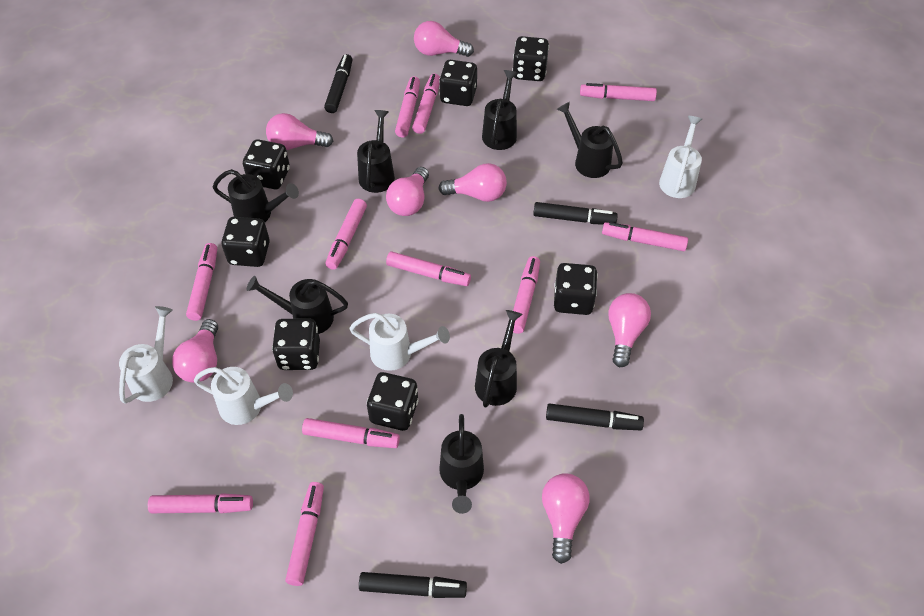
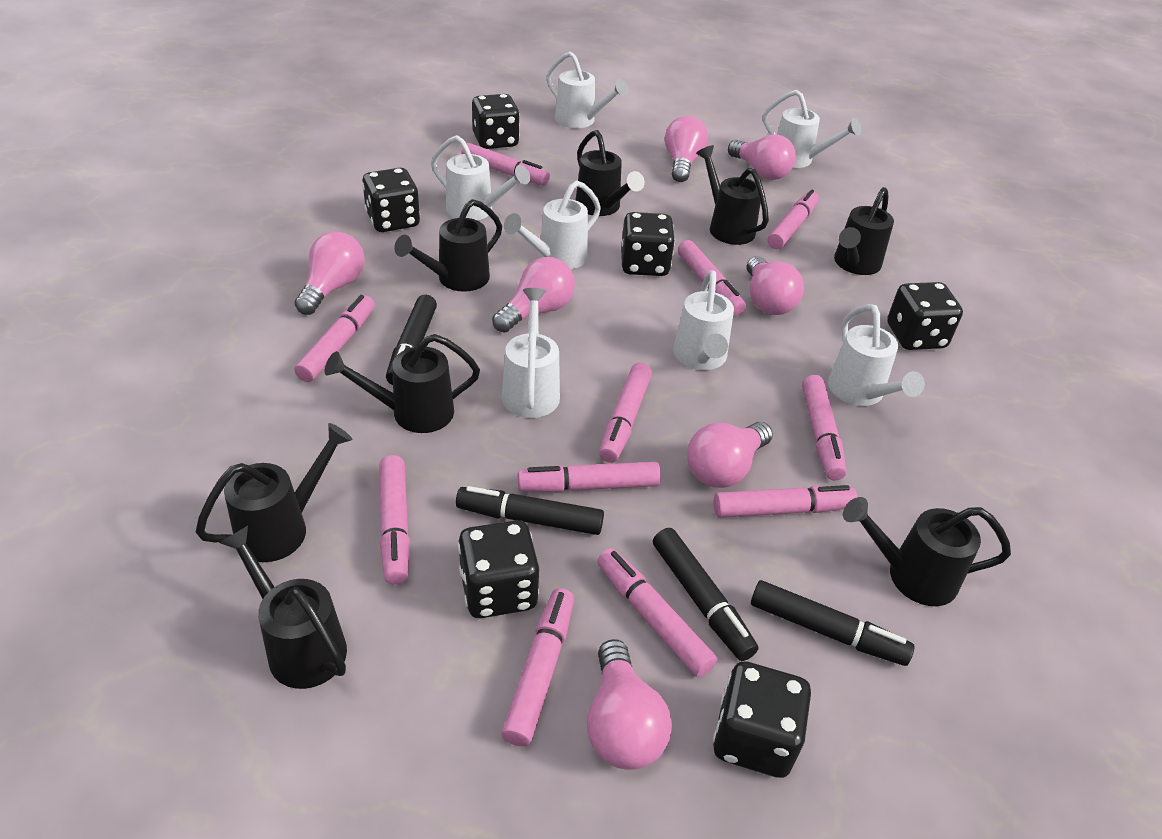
black dice: 7 -> 6
black watering can: 7 -> 8
white watering can: 4 -> 7

